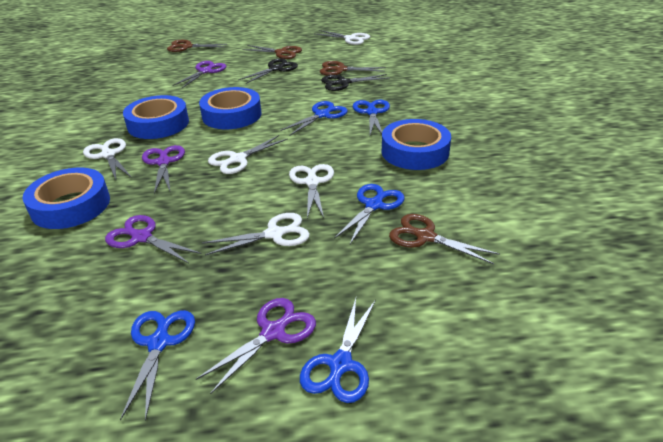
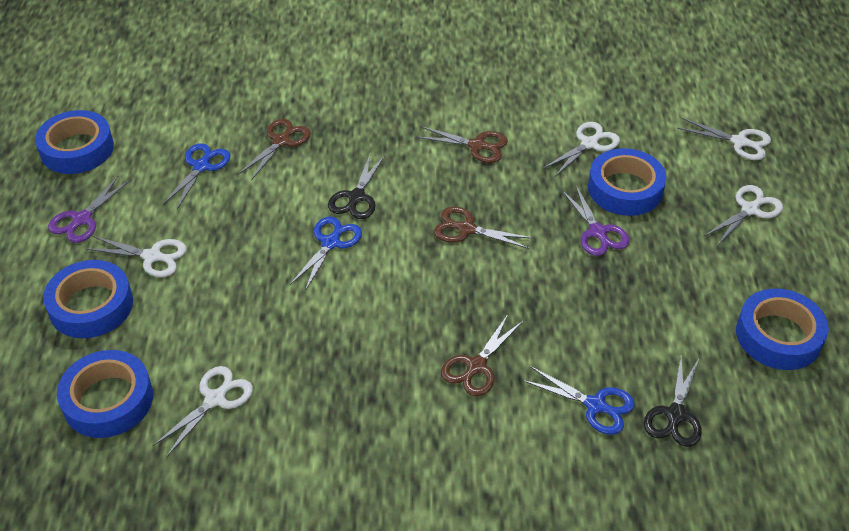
blue scissors: 5 -> 3
blue tape: 4 -> 5
purple scissors: 4 -> 2

